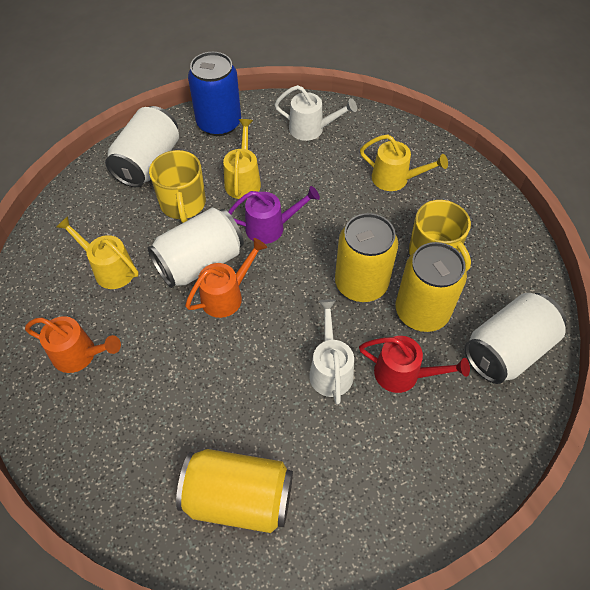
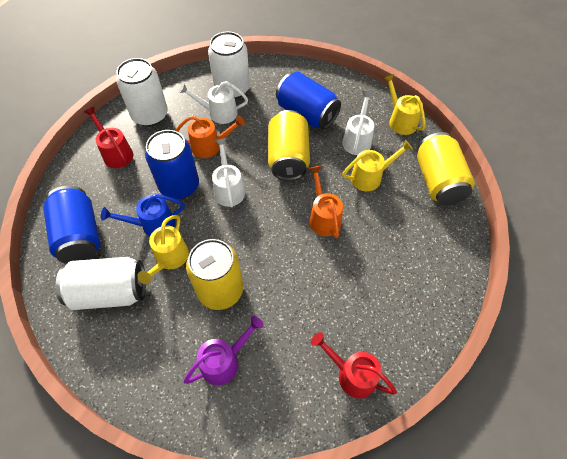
blue can: 1 -> 3
blue watering can: 0 -> 1
red watering can: 1 -> 2
white watering can: 2 -> 3
yellow mug: 2 -> 0

